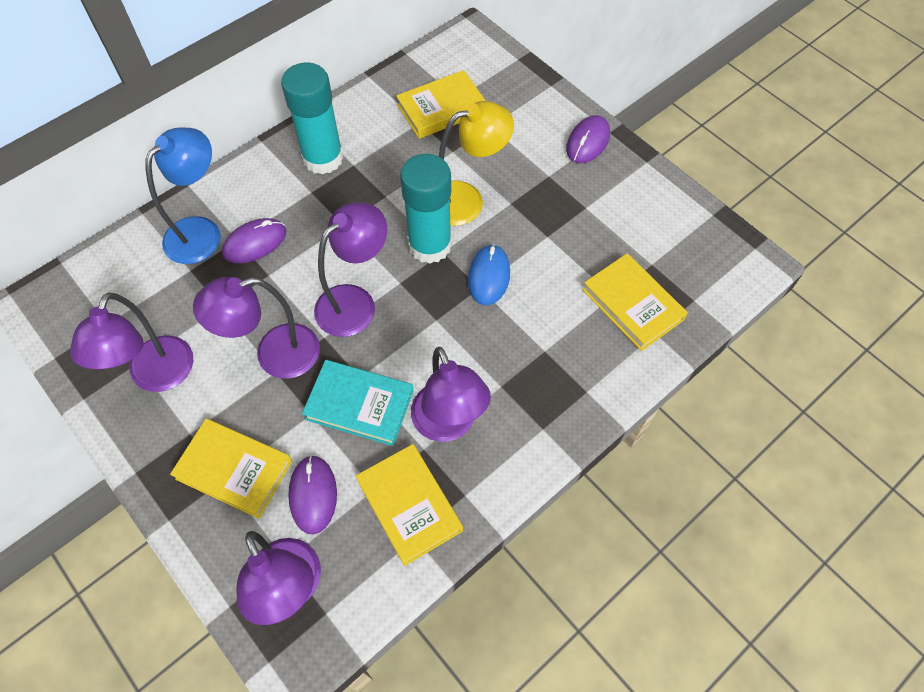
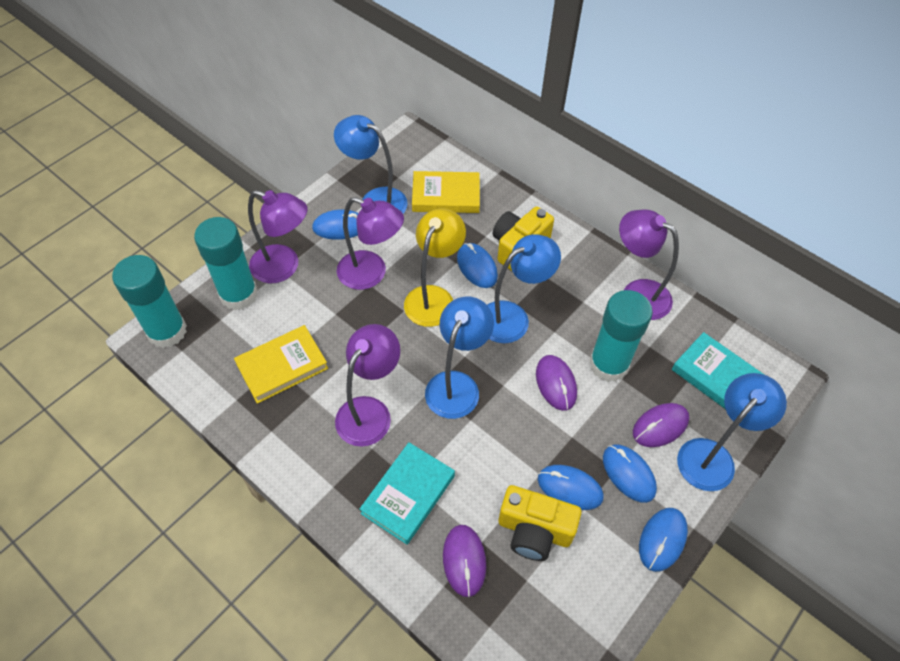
blue lamp: 1 -> 4
blue mouse: 1 -> 5
purple lamp: 5 -> 4
turquoise book: 1 -> 2
turquoise glue stick: 2 -> 3
yellow book: 4 -> 2
yellow camera: 0 -> 2

